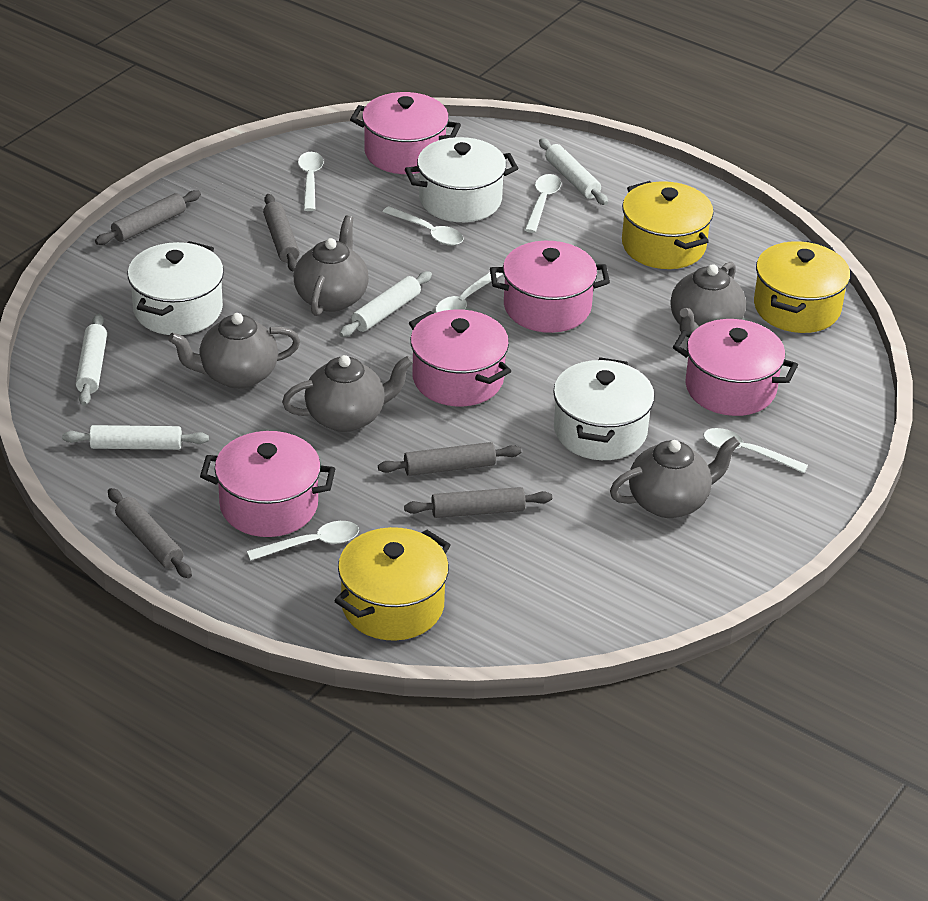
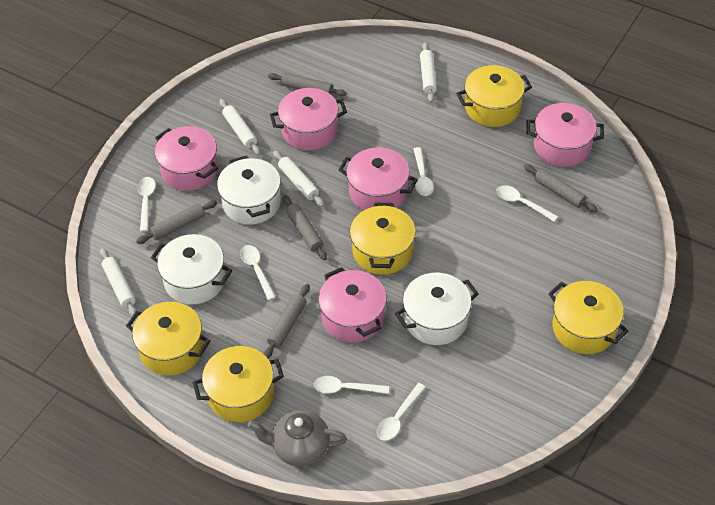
grey teapot: 5 -> 1
yellow pot: 3 -> 5

